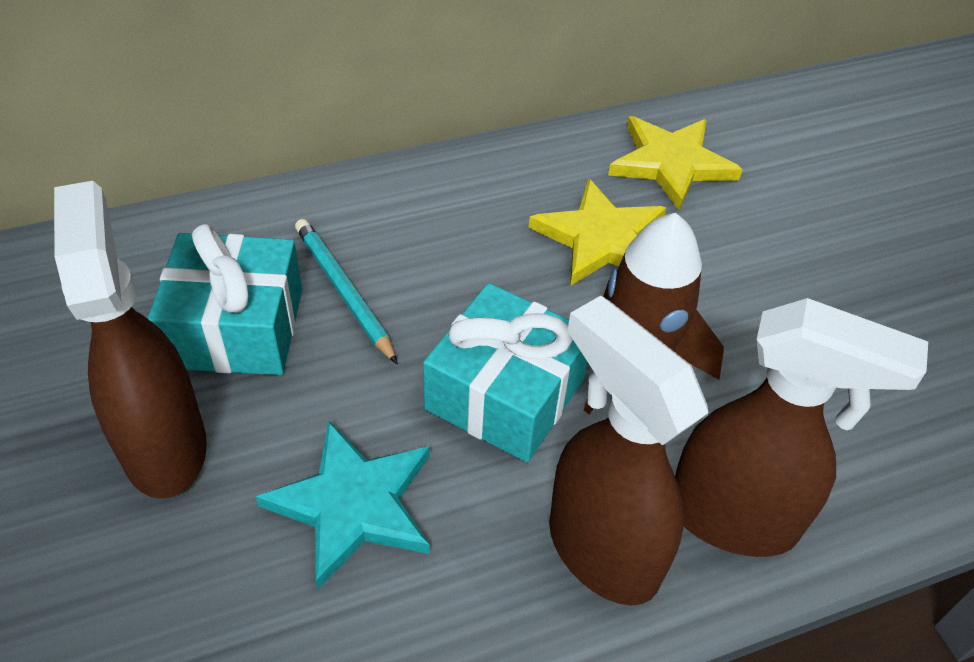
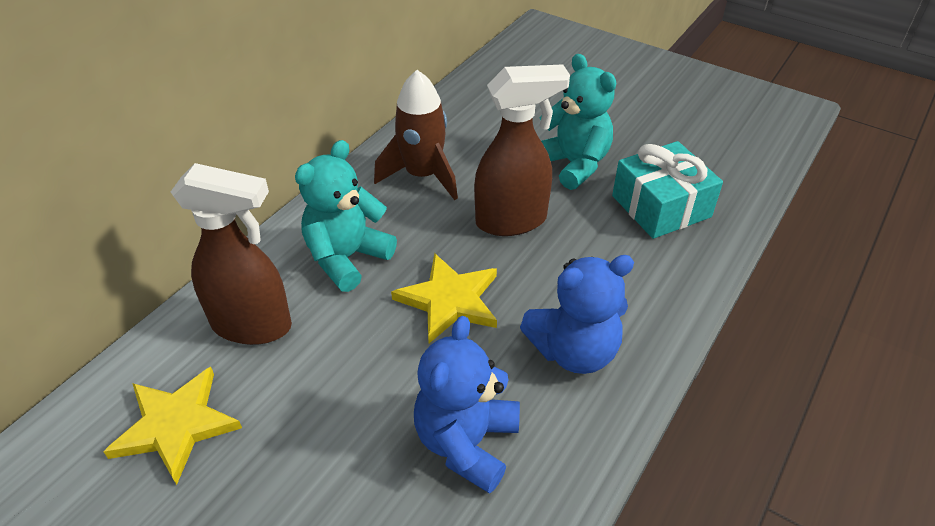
blue teddy bear: 0 -> 2
brown spray bottle: 3 -> 2
turquoise gift: 2 -> 1
turquoise pencil: 1 -> 0
turquoise star: 1 -> 0
turquoise teddy bear: 0 -> 2

